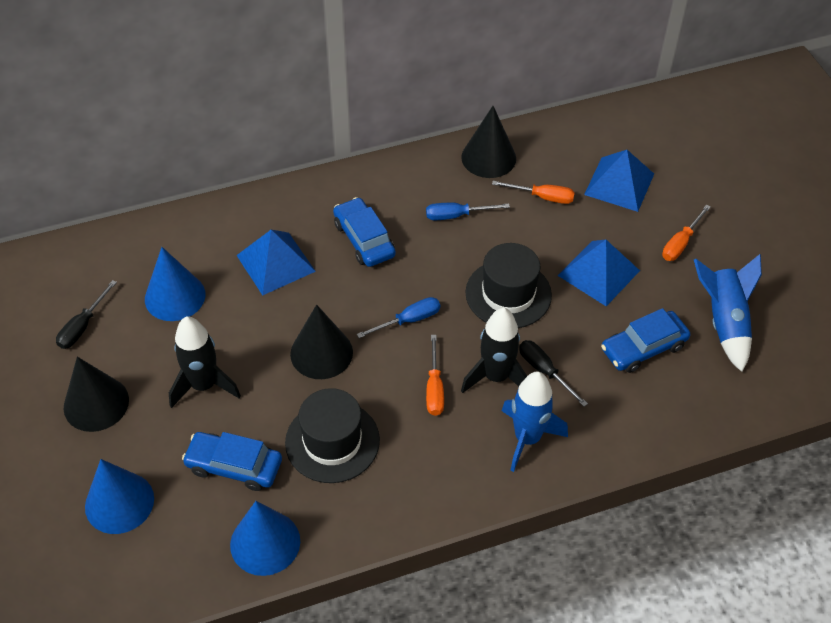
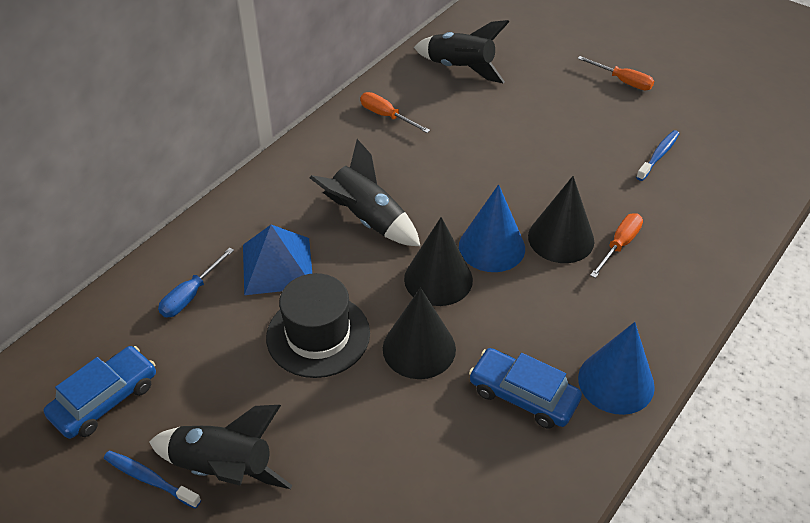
black hat: 2 -> 1
black rocket: 2 -> 3
black screwdriver: 2 -> 0
blue car: 3 -> 2
blue cone: 3 -> 2
blue pyramid: 3 -> 1
blue rocket: 2 -> 0
blue screwdriver: 2 -> 1
blue toothbrush: 0 -> 2

